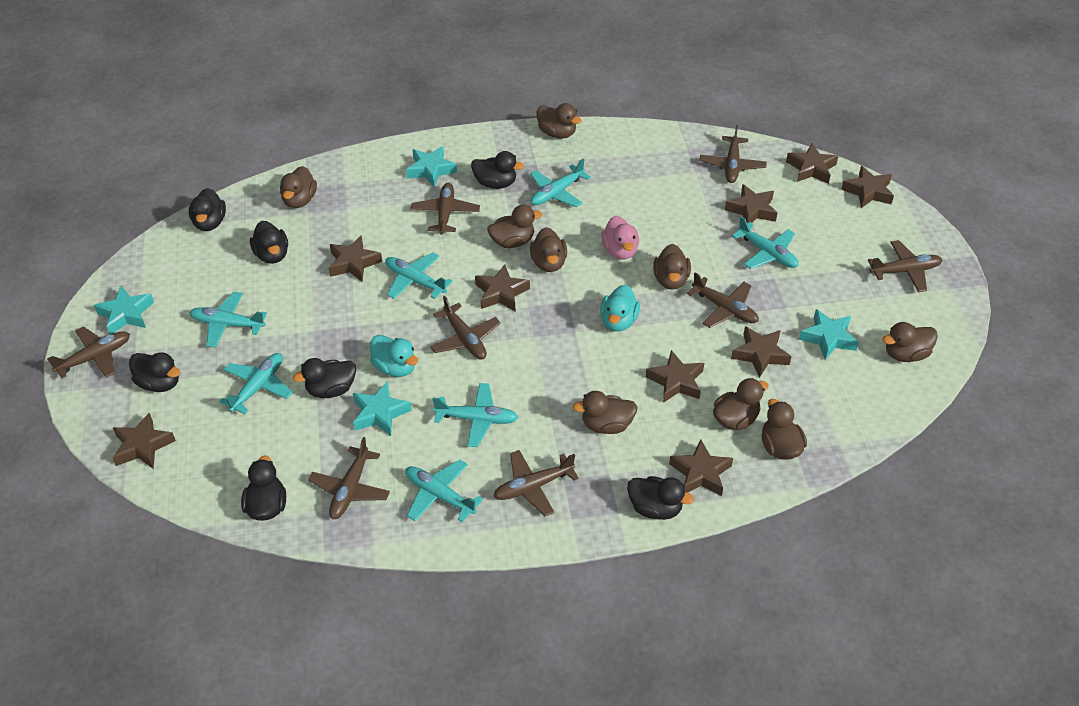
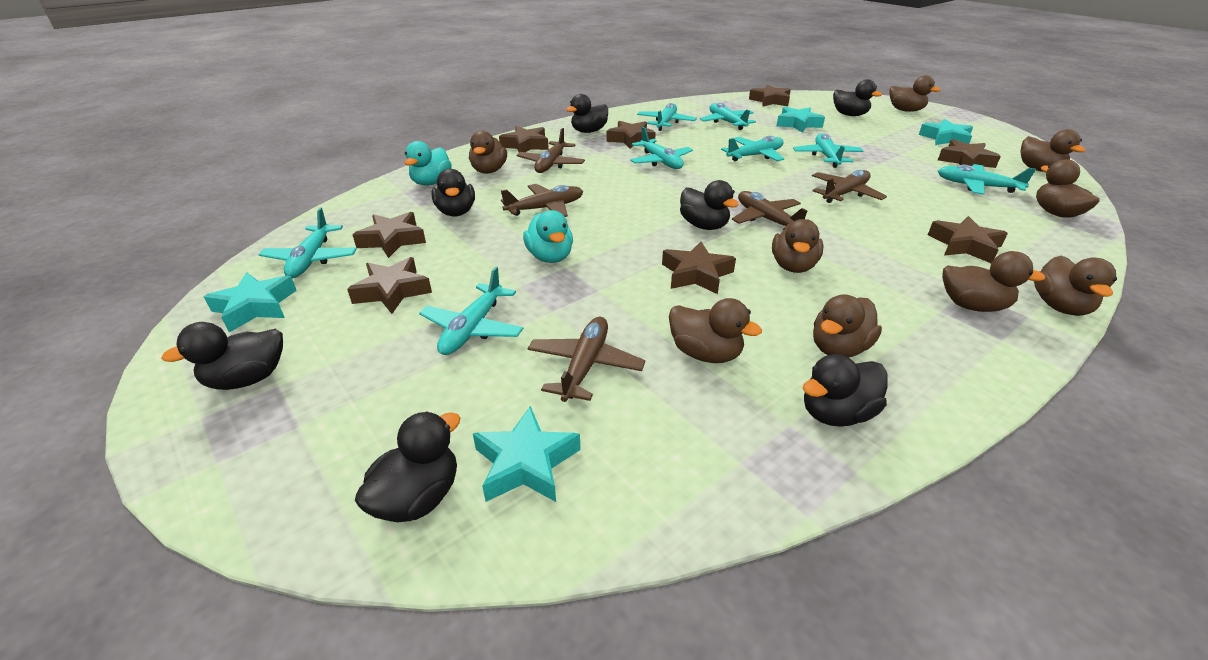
brown plane: 8 -> 5
brown star: 9 -> 8
pink duck: 1 -> 0
turquoise plane: 7 -> 8

